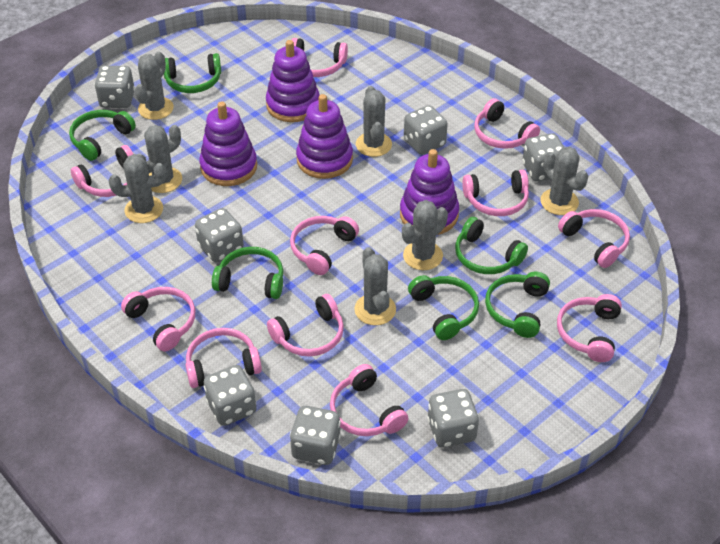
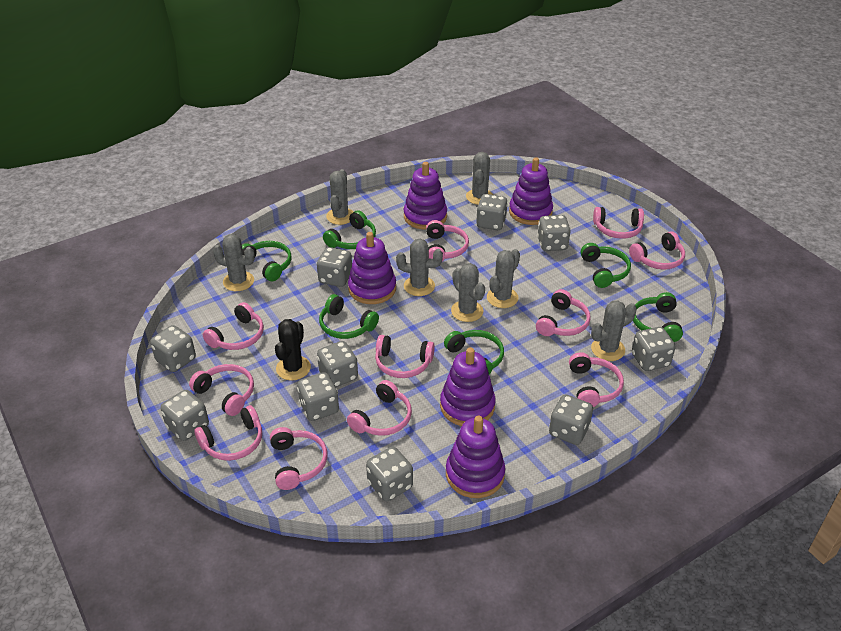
black cactus: 0 -> 1
grey dice: 7 -> 10
purple stacking toy: 4 -> 5

